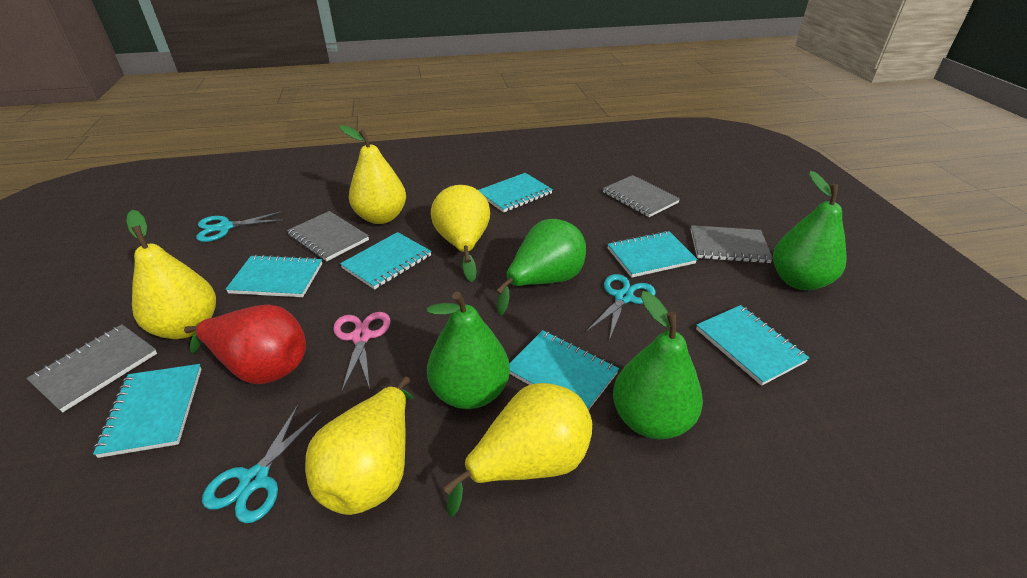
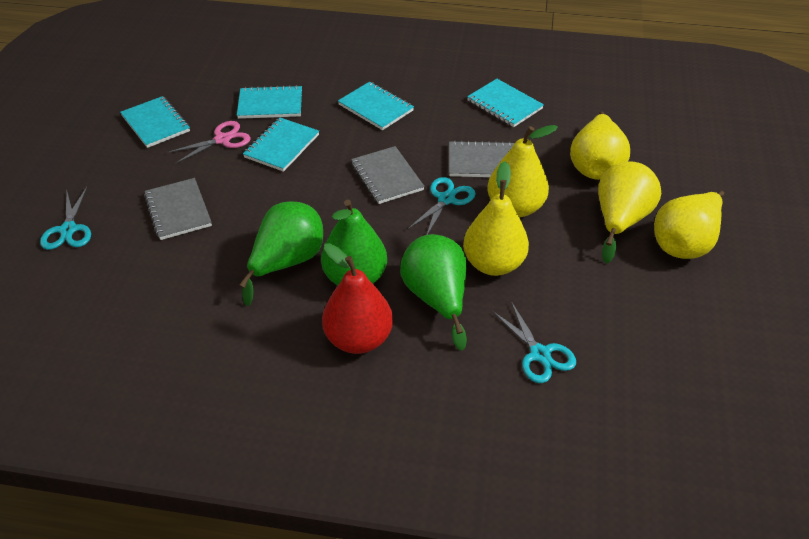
green pear: 4 -> 3
grey notebook: 4 -> 3
turquoise notebook: 7 -> 5

